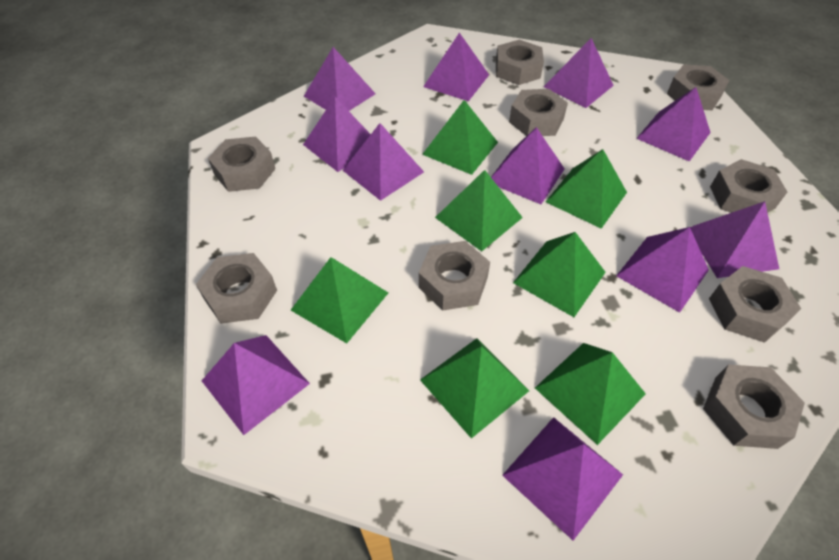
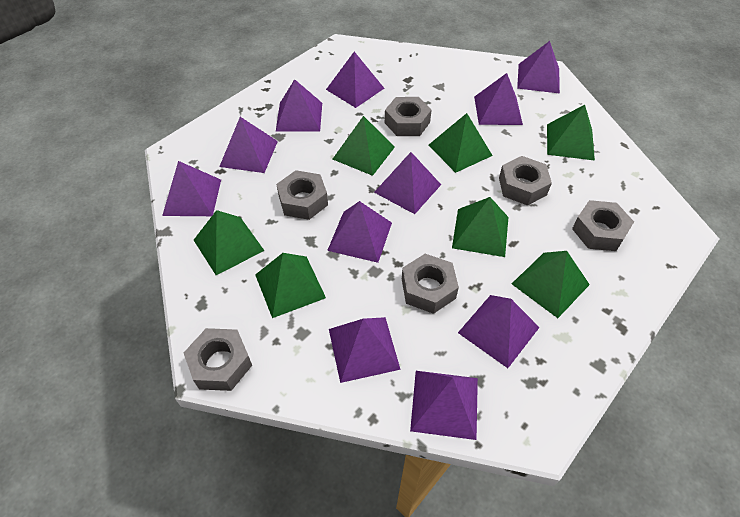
grey nut: 9 -> 6

